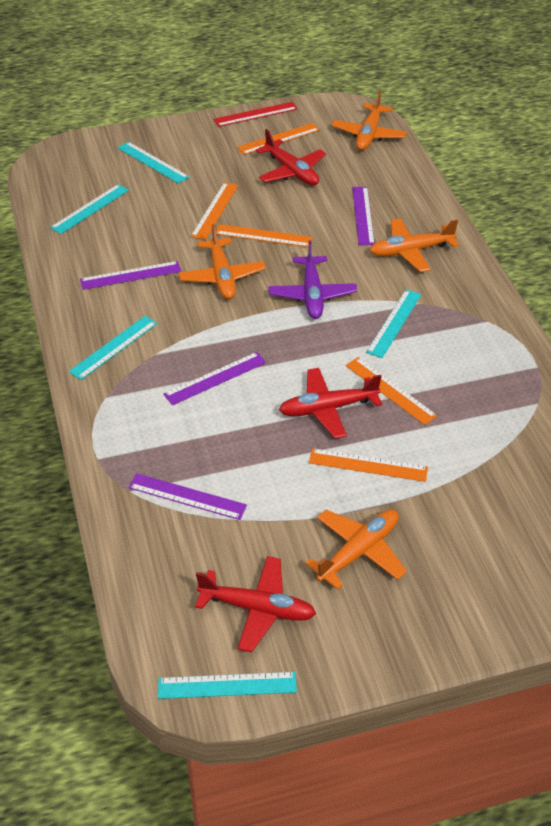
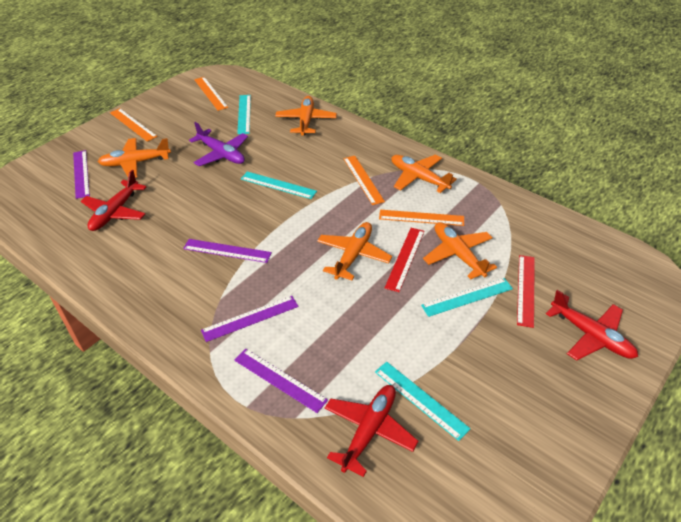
orange plane: 4 -> 5
orange ruler: 5 -> 4
red ruler: 1 -> 2
turquoise ruler: 5 -> 4

